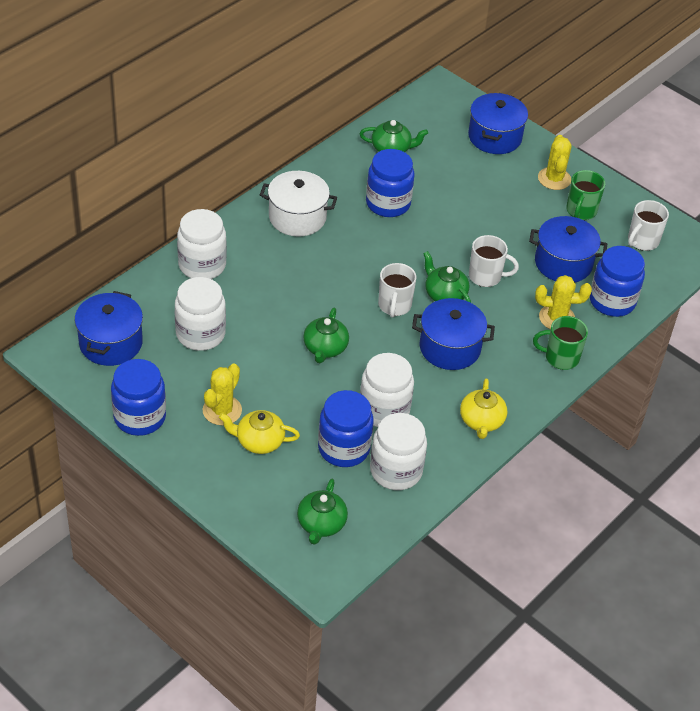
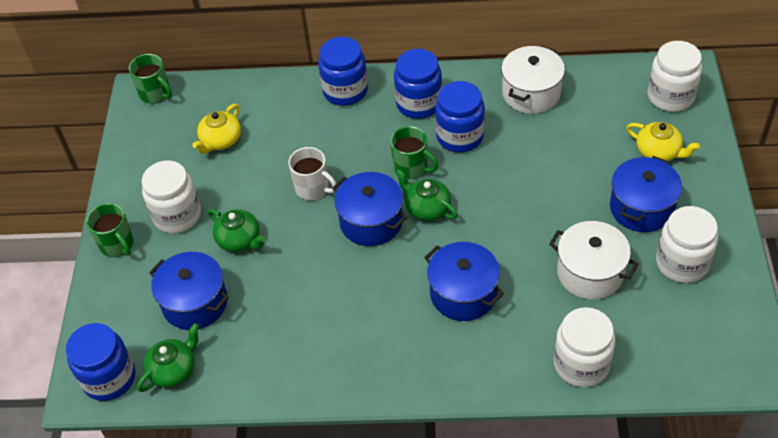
green mug: 2 -> 3
green teapot: 4 -> 3
white mug: 3 -> 1
white pot: 1 -> 2
yellow cactus: 3 -> 0

